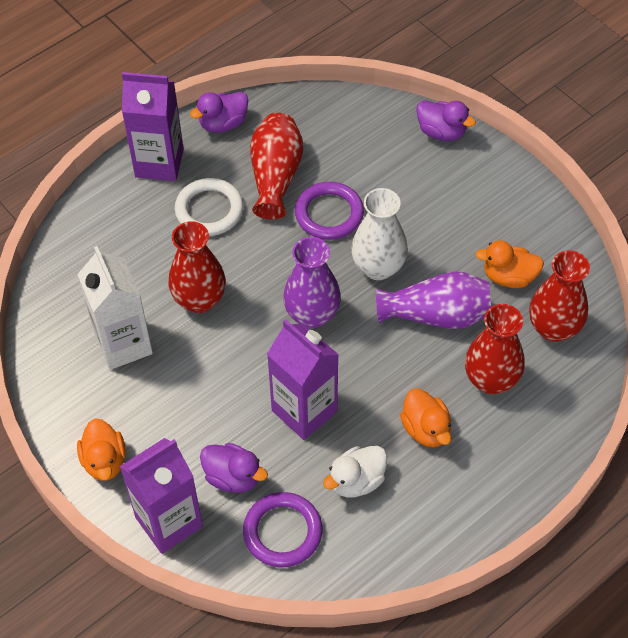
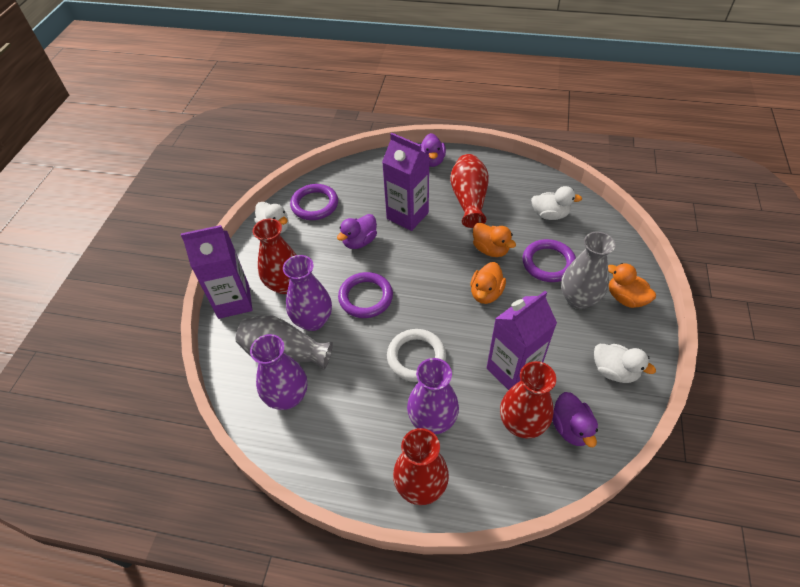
grey vase: 0 -> 2
purple ring: 2 -> 3
purple vase: 2 -> 3
white carton: 1 -> 0
white duck: 1 -> 3
white vase: 1 -> 0

